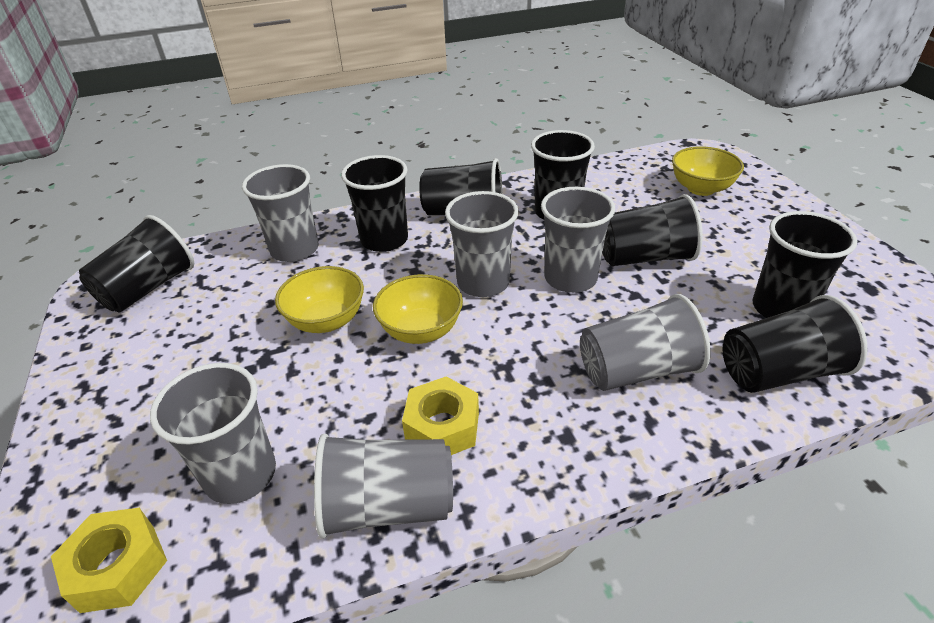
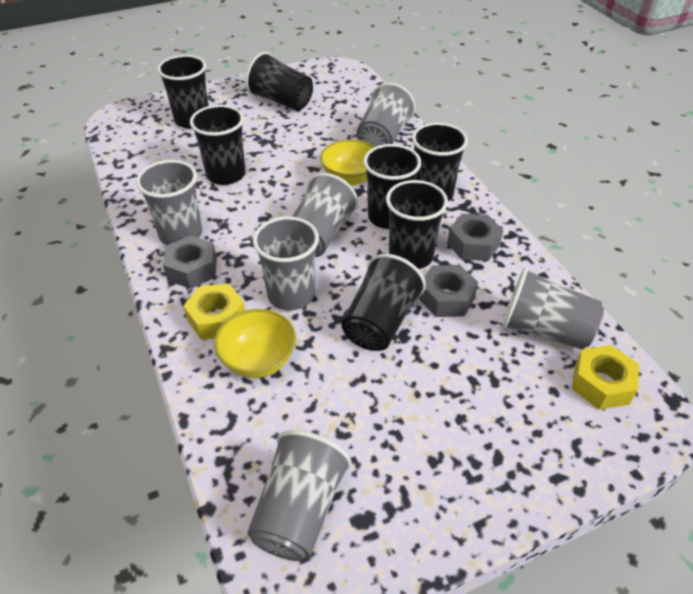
grey nut: 0 -> 3
yellow bowl: 3 -> 2

